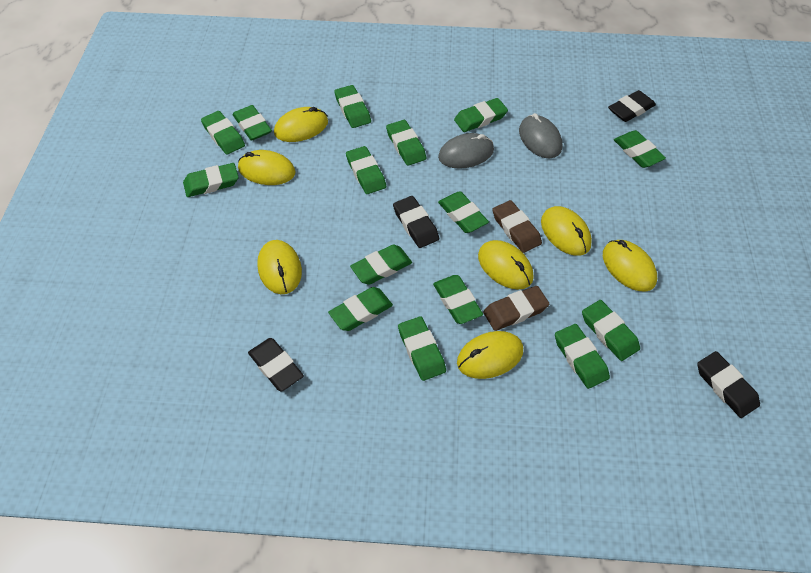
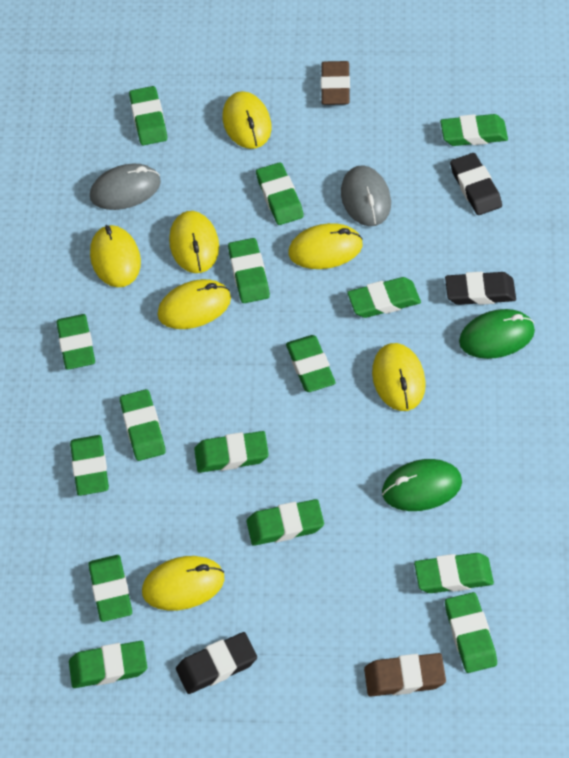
black eraser: 4 -> 3
green mouse: 0 -> 2

